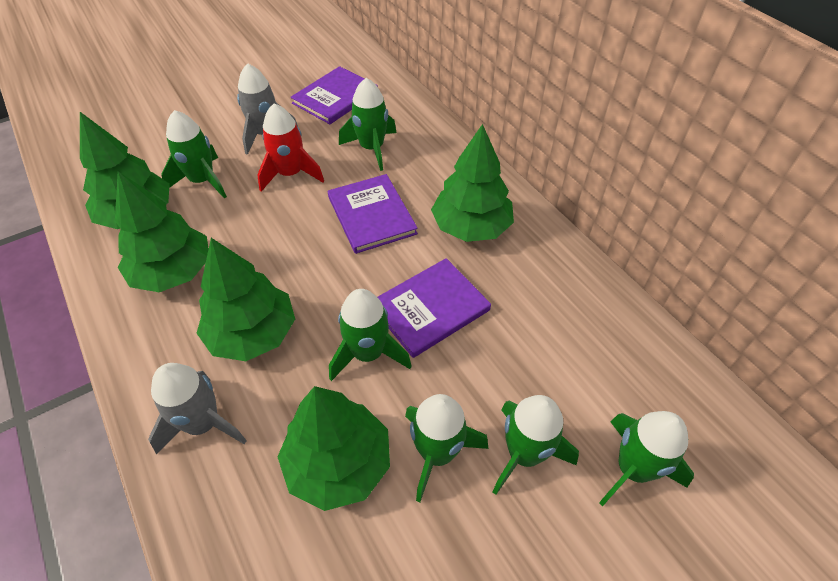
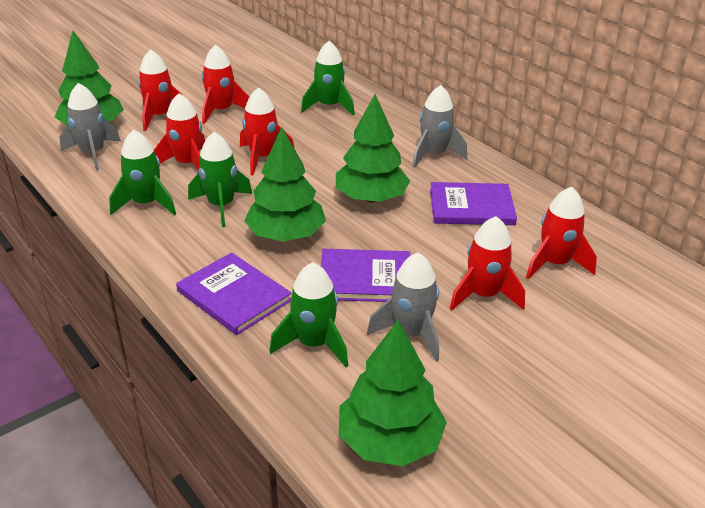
green rocket: 6 -> 4
green tree: 5 -> 4
grey rocket: 2 -> 3
red rocket: 1 -> 6

